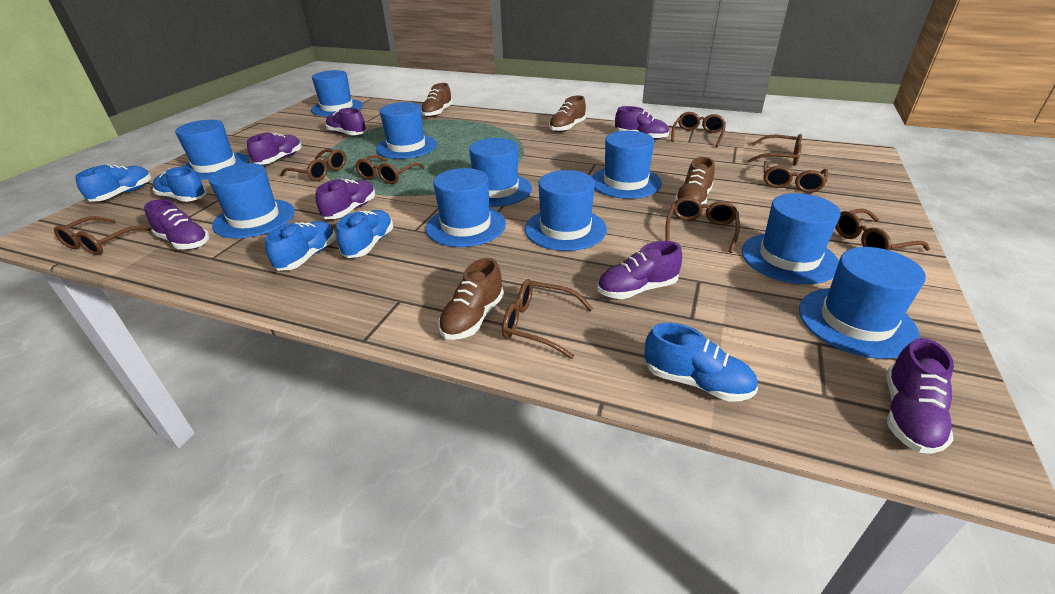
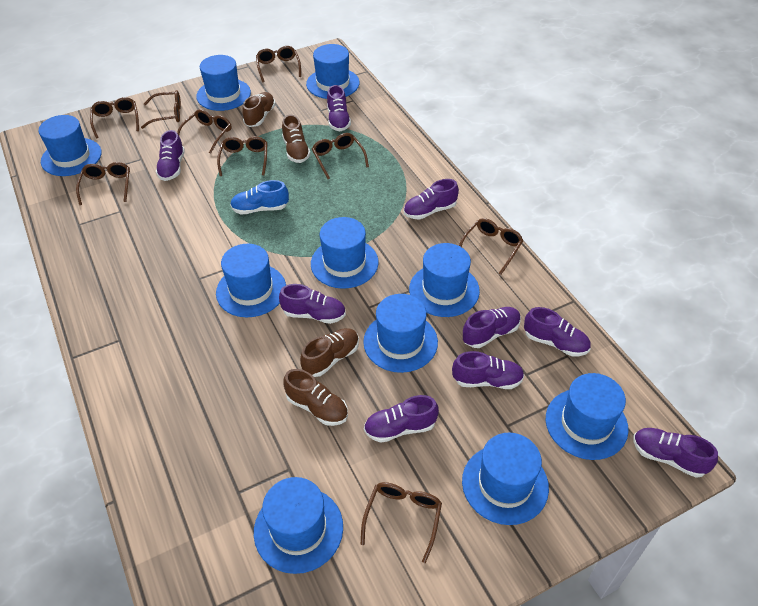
blue shoe: 5 -> 1
purple shoe: 7 -> 9

